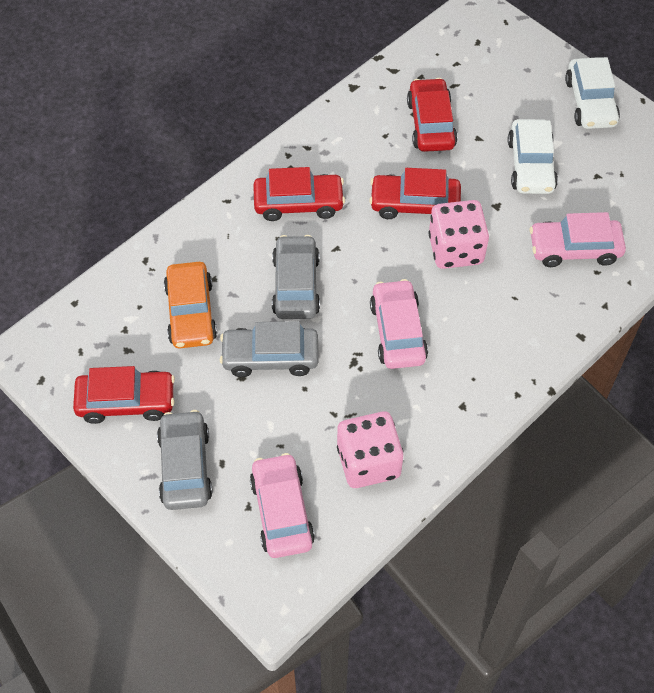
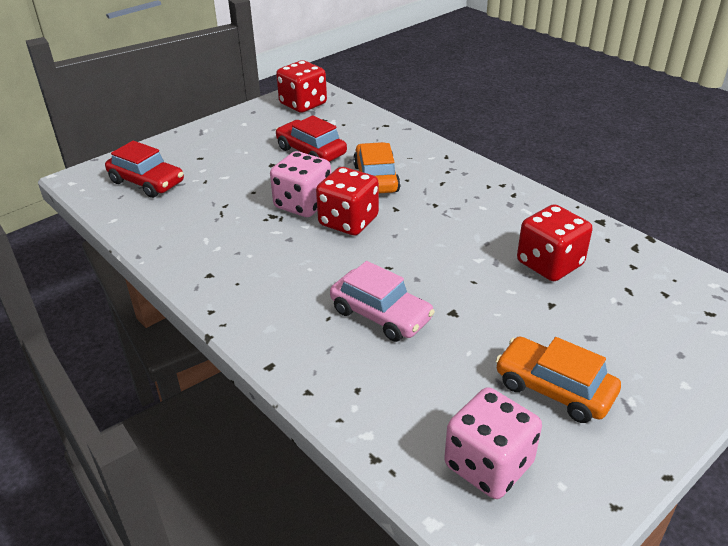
grey car: 3 -> 0
orange car: 1 -> 2
pink car: 3 -> 1
red car: 4 -> 2
red dice: 0 -> 3
white car: 2 -> 0

